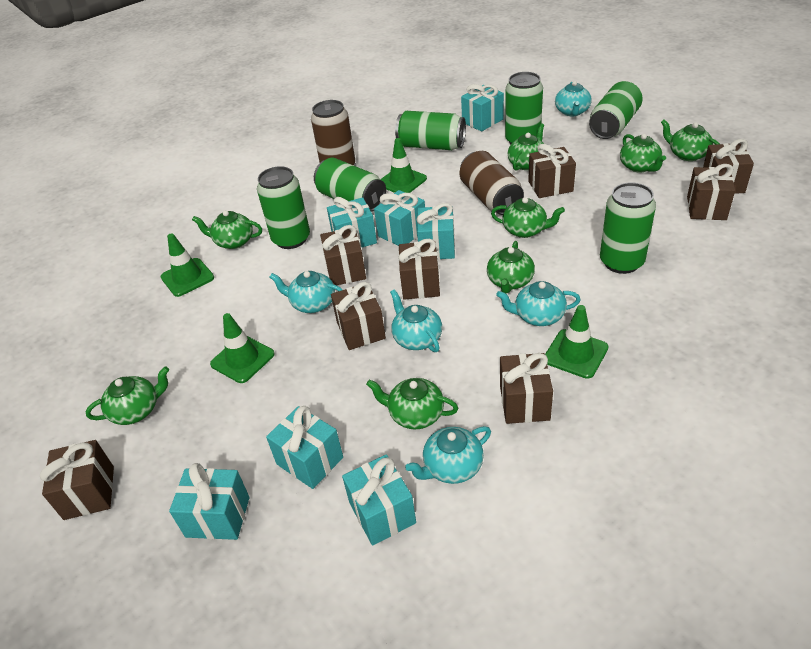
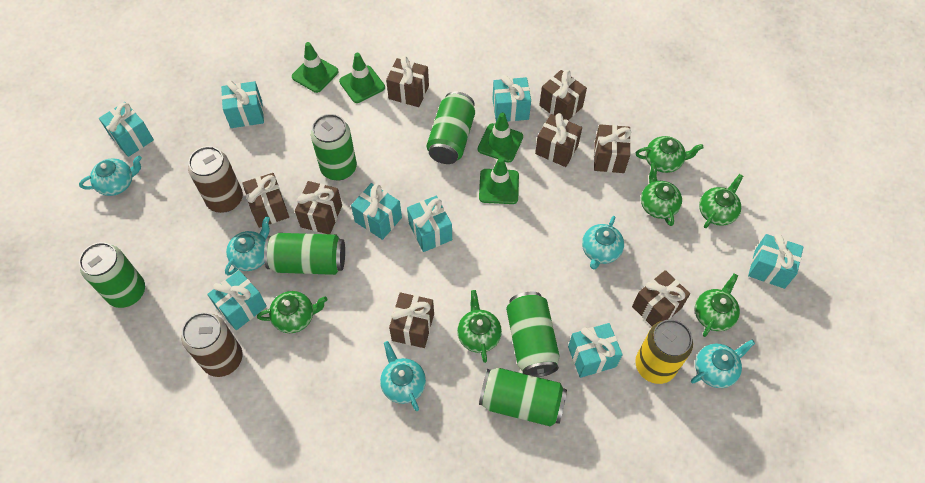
green teapot: 8 -> 6
turquoise gift: 7 -> 8
yellow can: 0 -> 1

